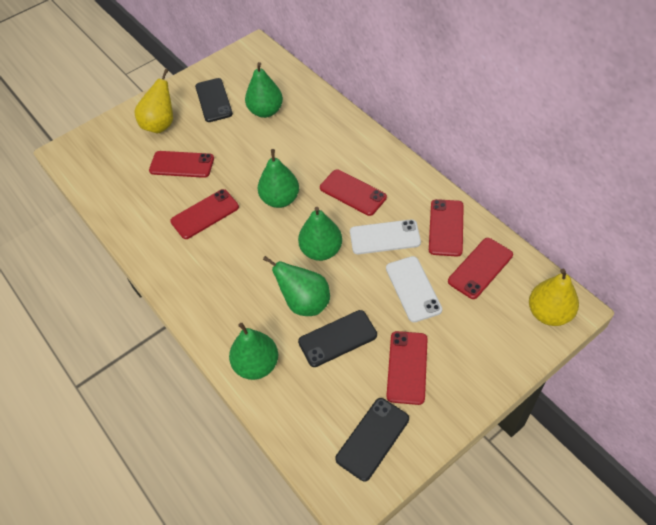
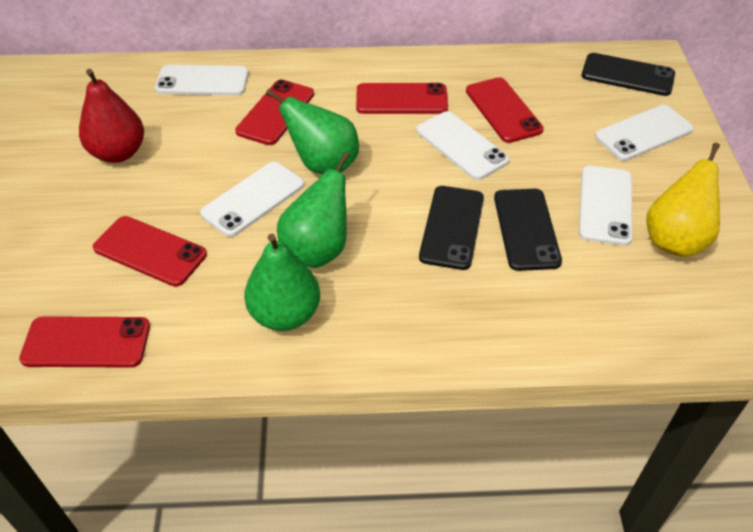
green pear: 5 -> 3
red pear: 0 -> 1
red phone: 6 -> 5
white phone: 2 -> 5
yellow pear: 2 -> 1

